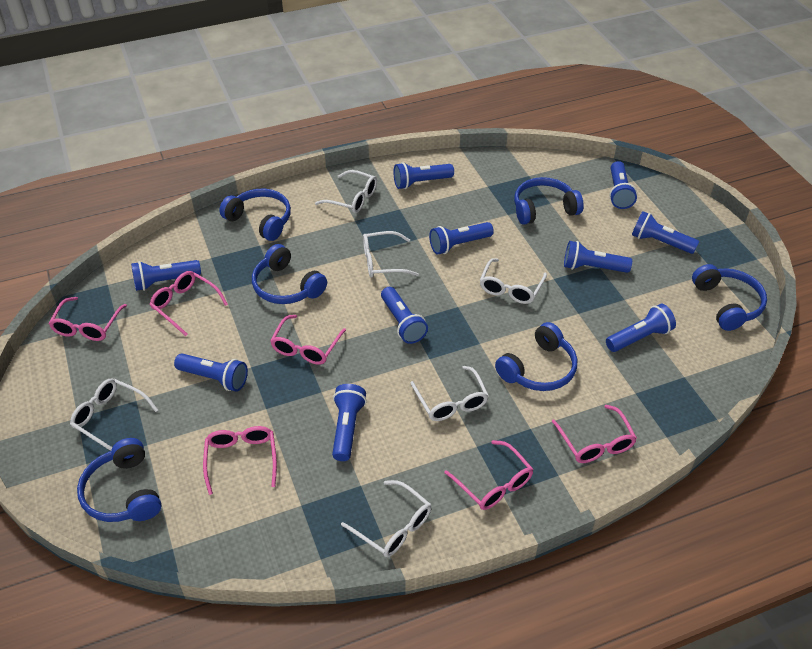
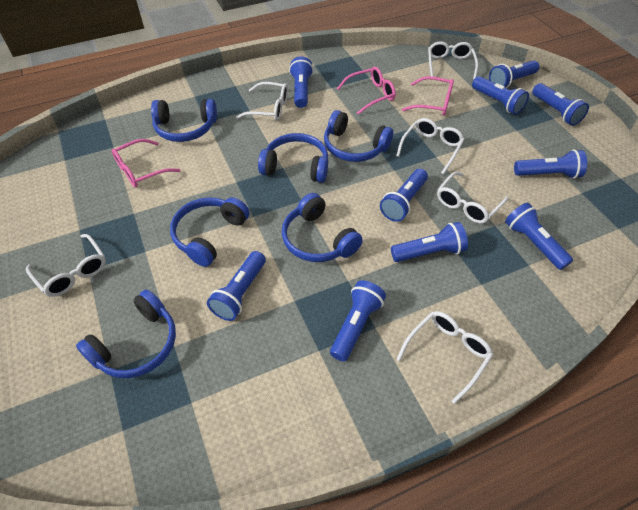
pink glasses: 6 -> 3

